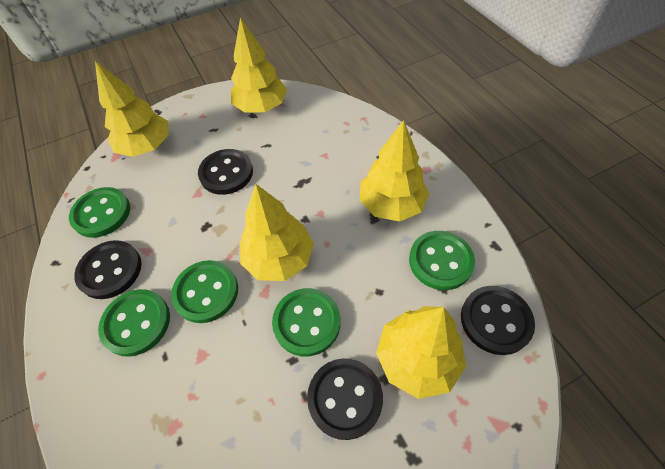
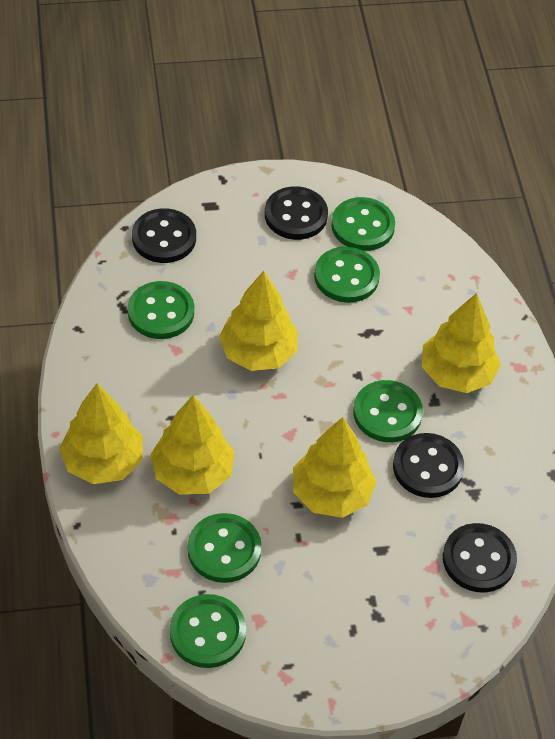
green button: 5 -> 6

